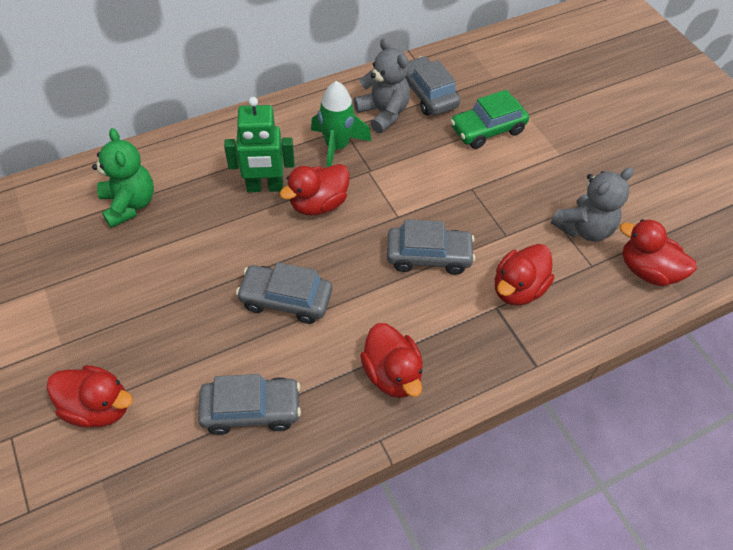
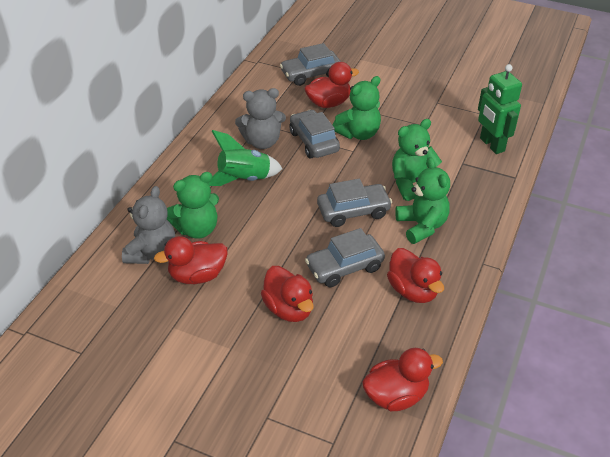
green car: 1 -> 0
green teddy bear: 1 -> 4

